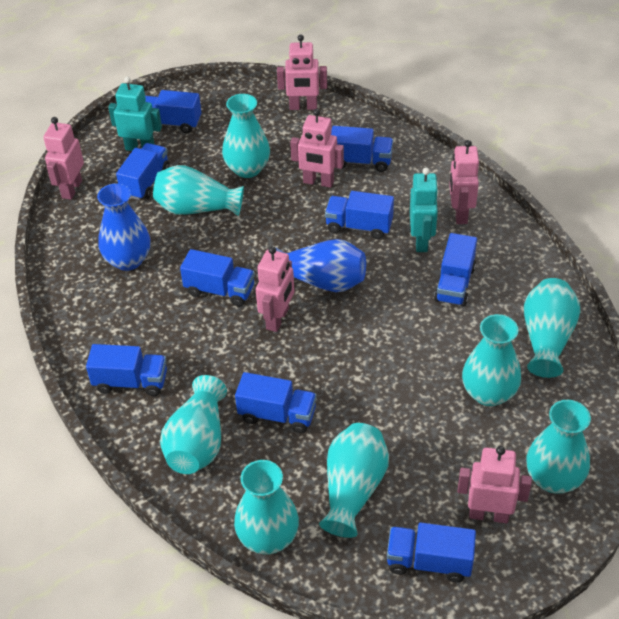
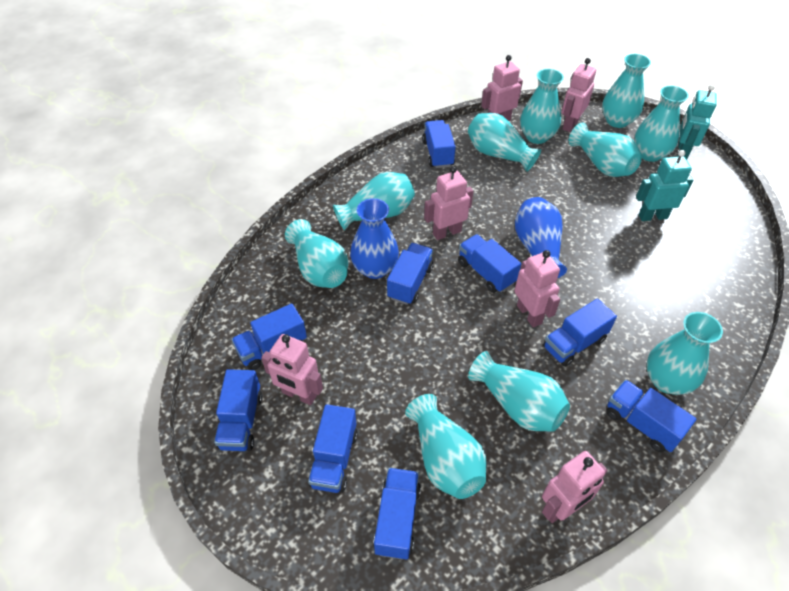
turquoise vase: 8 -> 10

